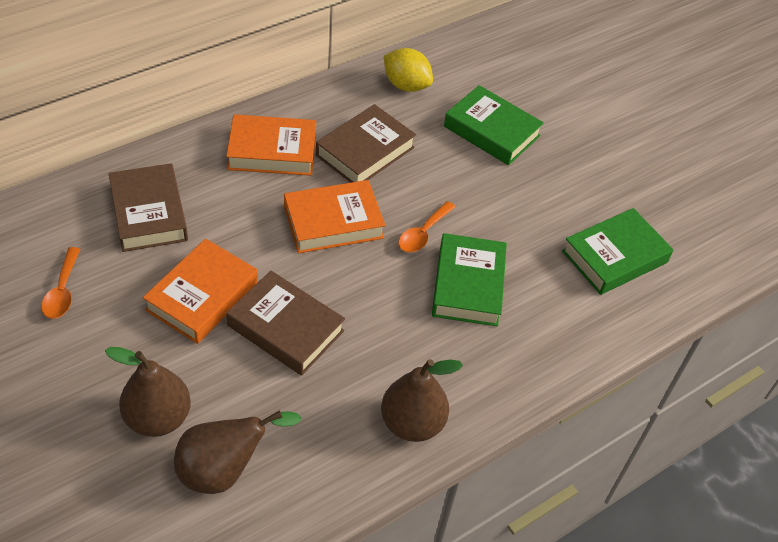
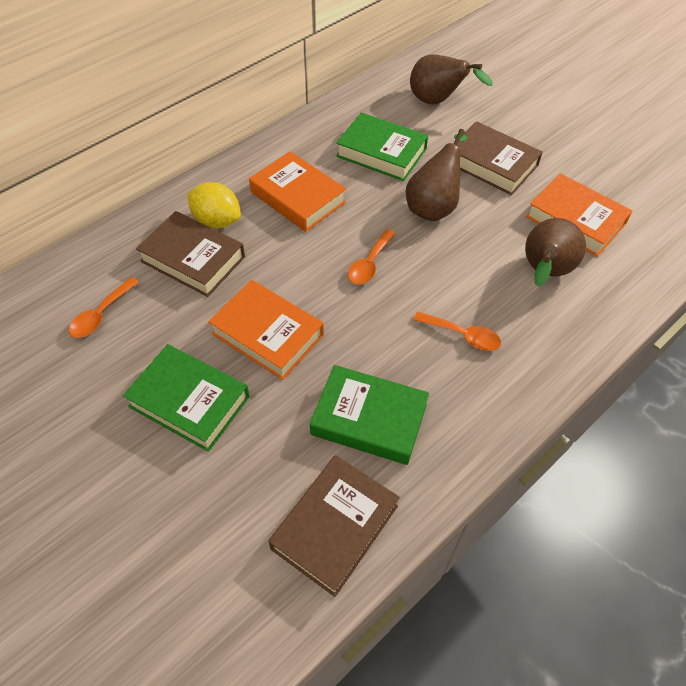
orange spoon: 2 -> 3

